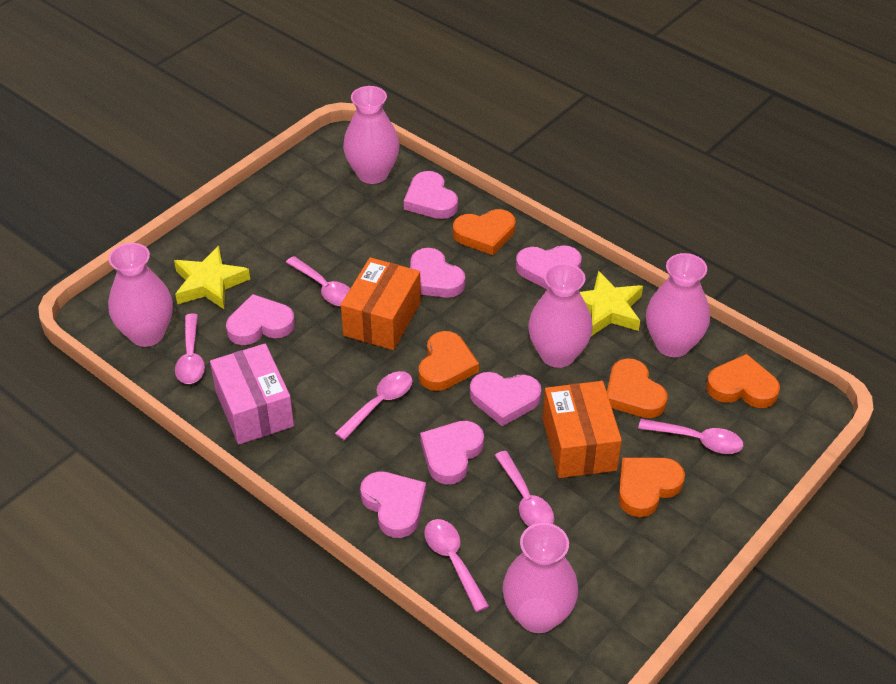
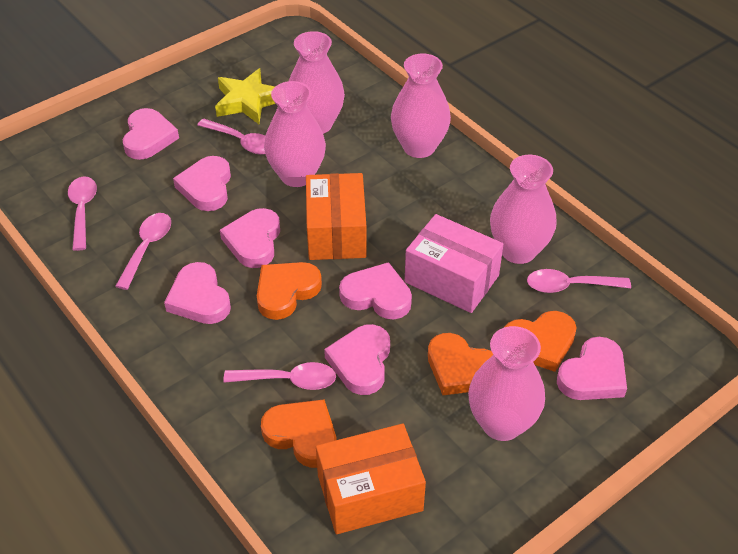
orange heart: 5 -> 4
pink spoon: 6 -> 5
yellow star: 2 -> 1

